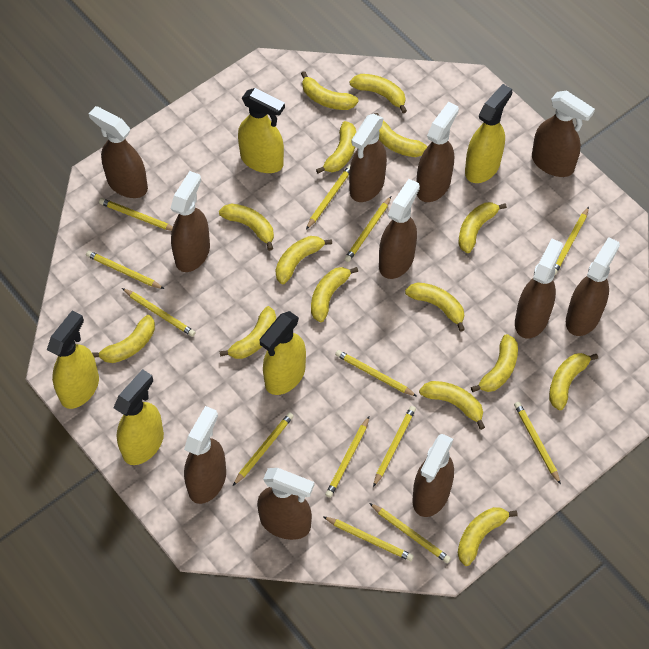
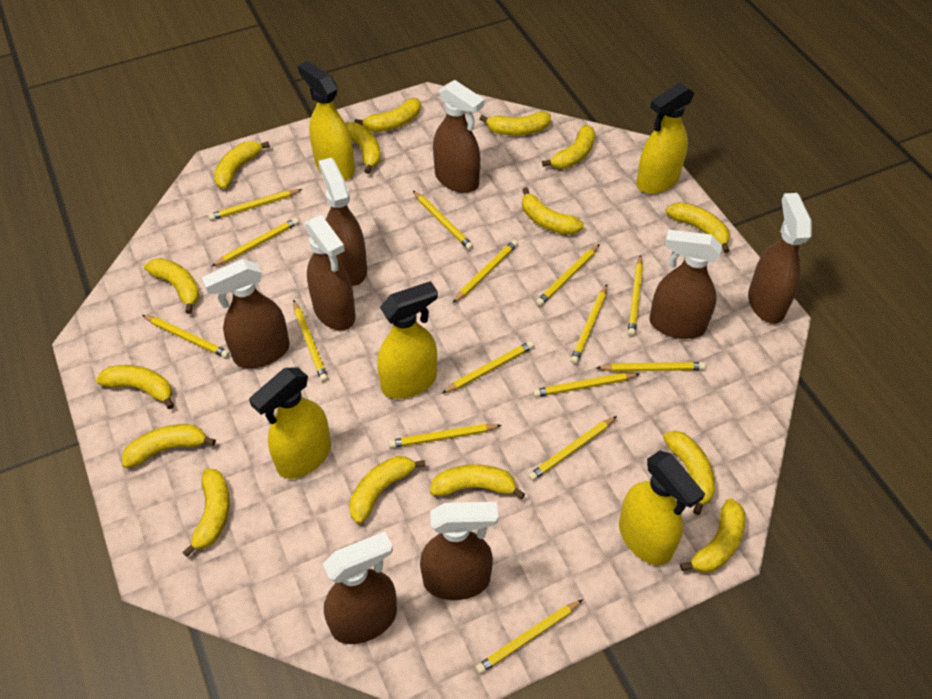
brown spray bottle: 11 -> 8
yellow pencil: 13 -> 15

